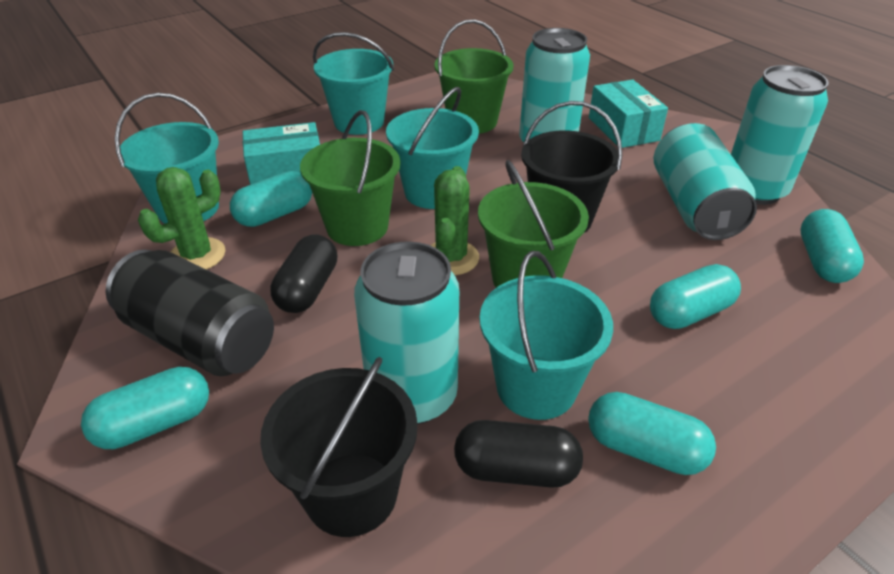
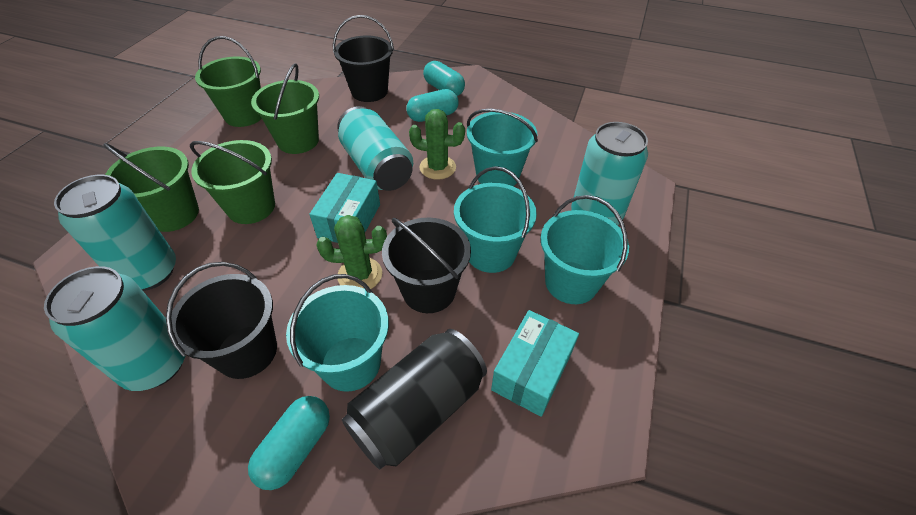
black bucket: 2 -> 3
black capsule: 2 -> 0
green bucket: 3 -> 4
turquoise capsule: 5 -> 3

